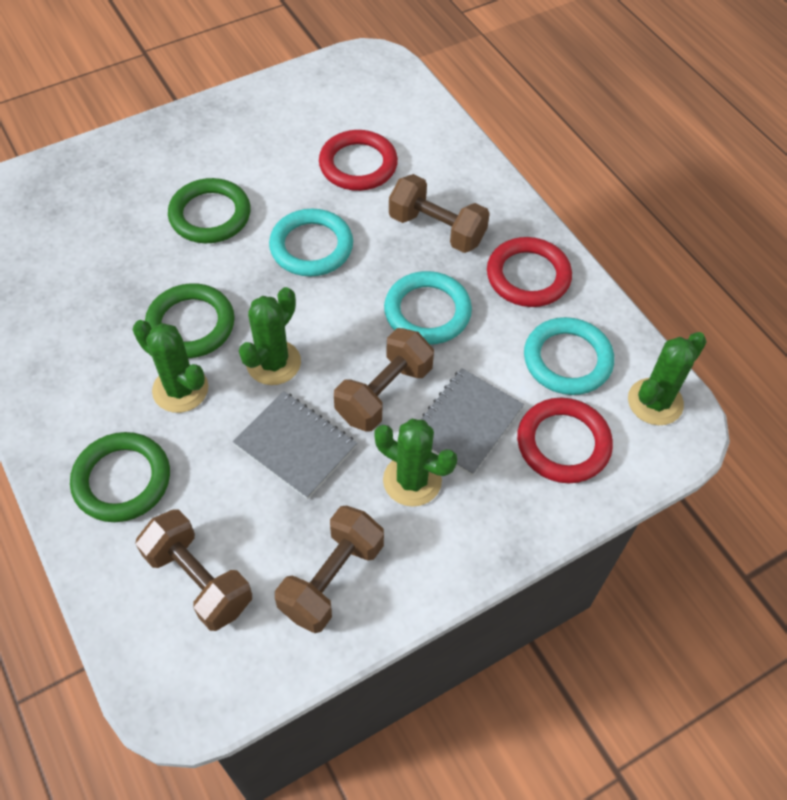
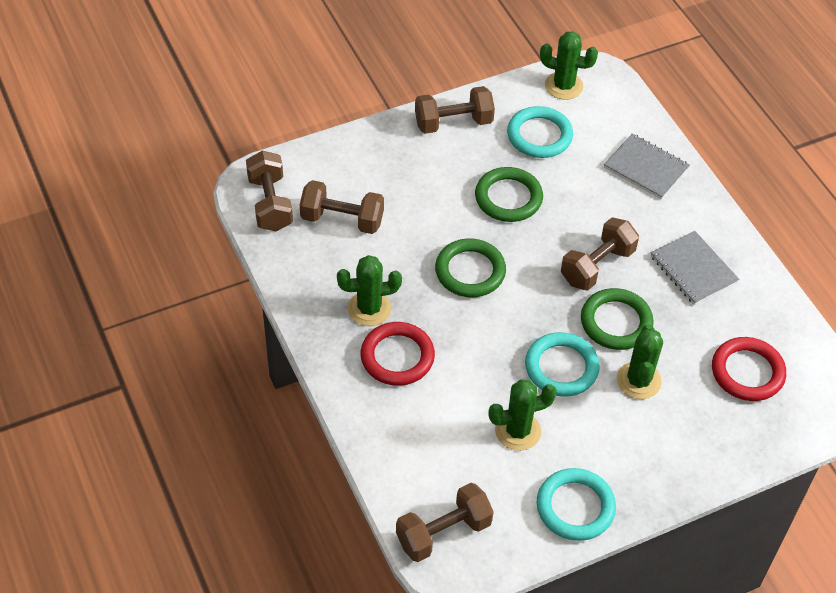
brown dumbbell: 4 -> 5
red ring: 3 -> 2

